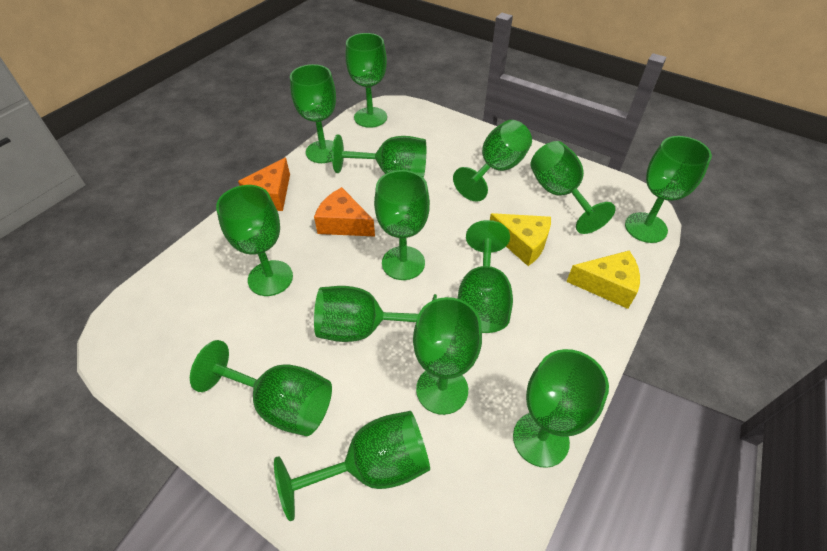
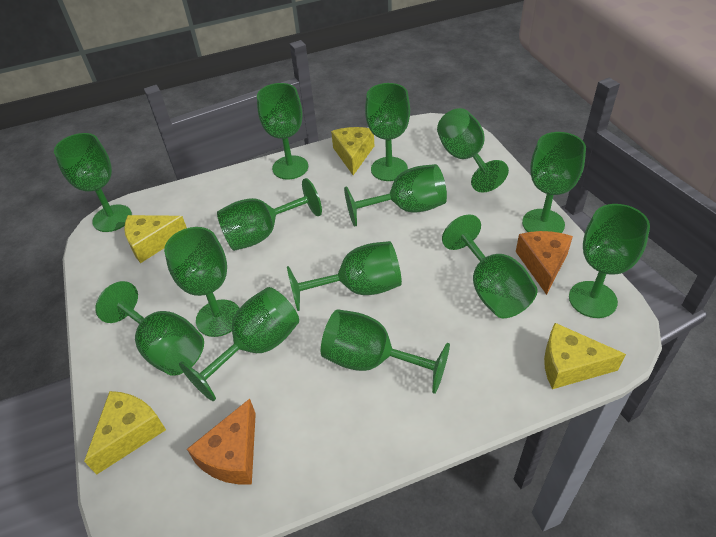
yellow cheese: 2 -> 4

